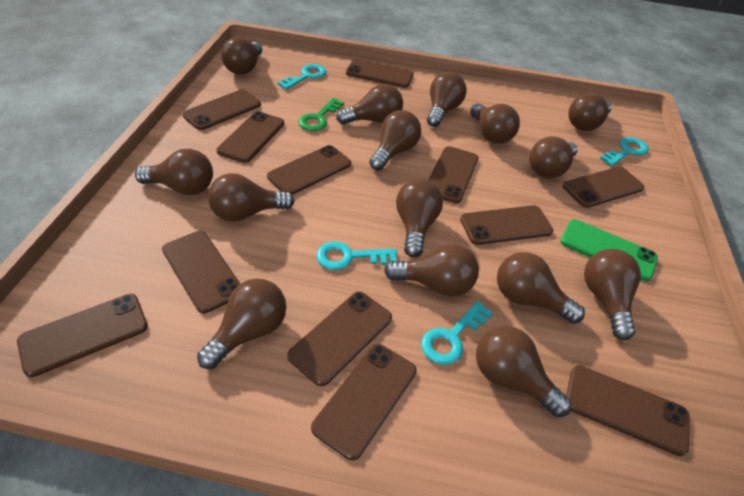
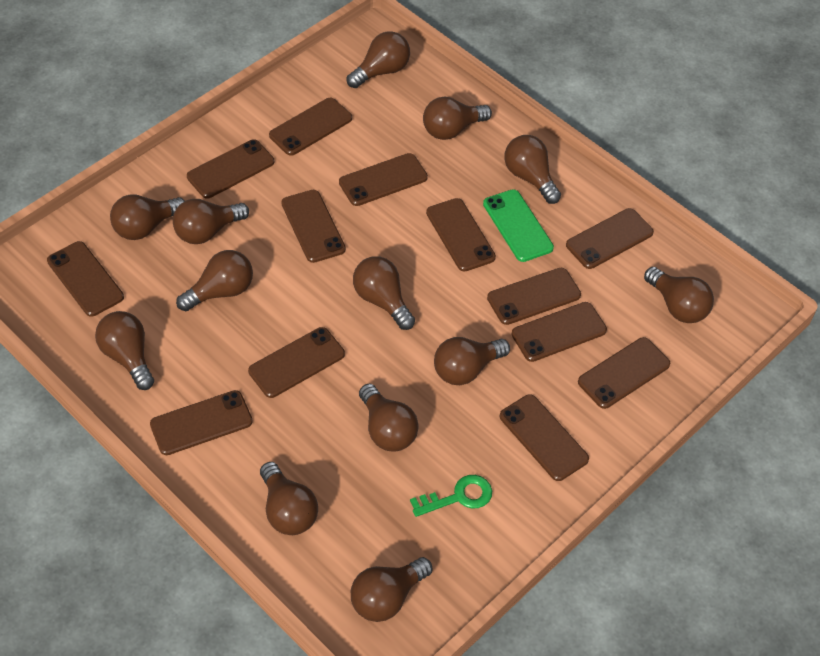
brown light bulb: 15 -> 13
brown phone: 12 -> 13
turquoise key: 4 -> 0

